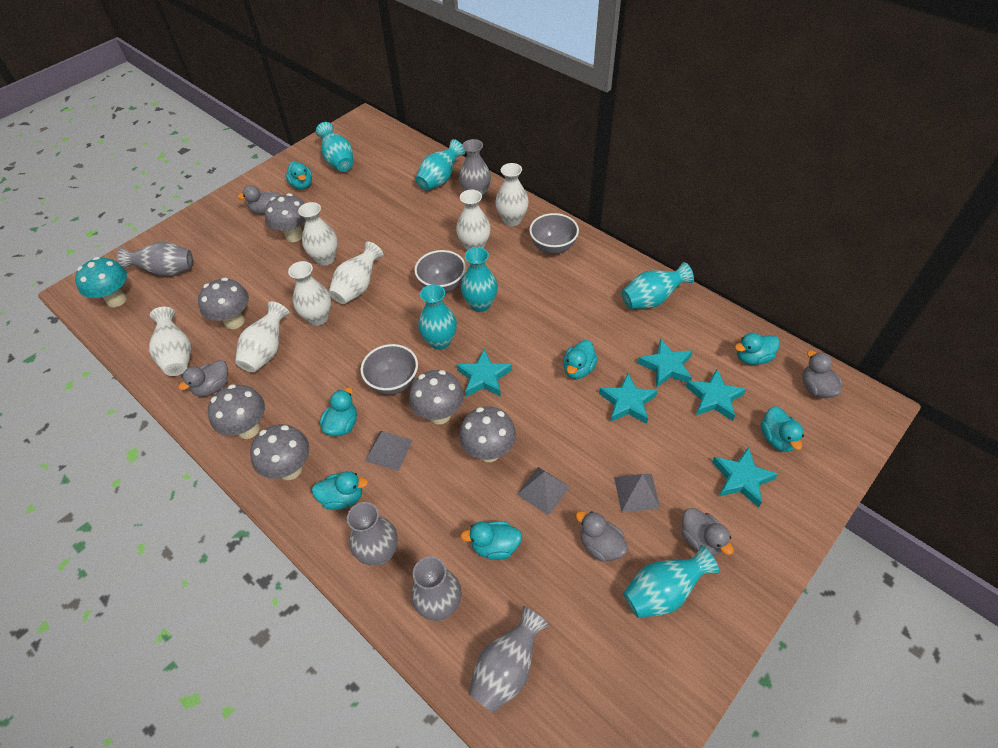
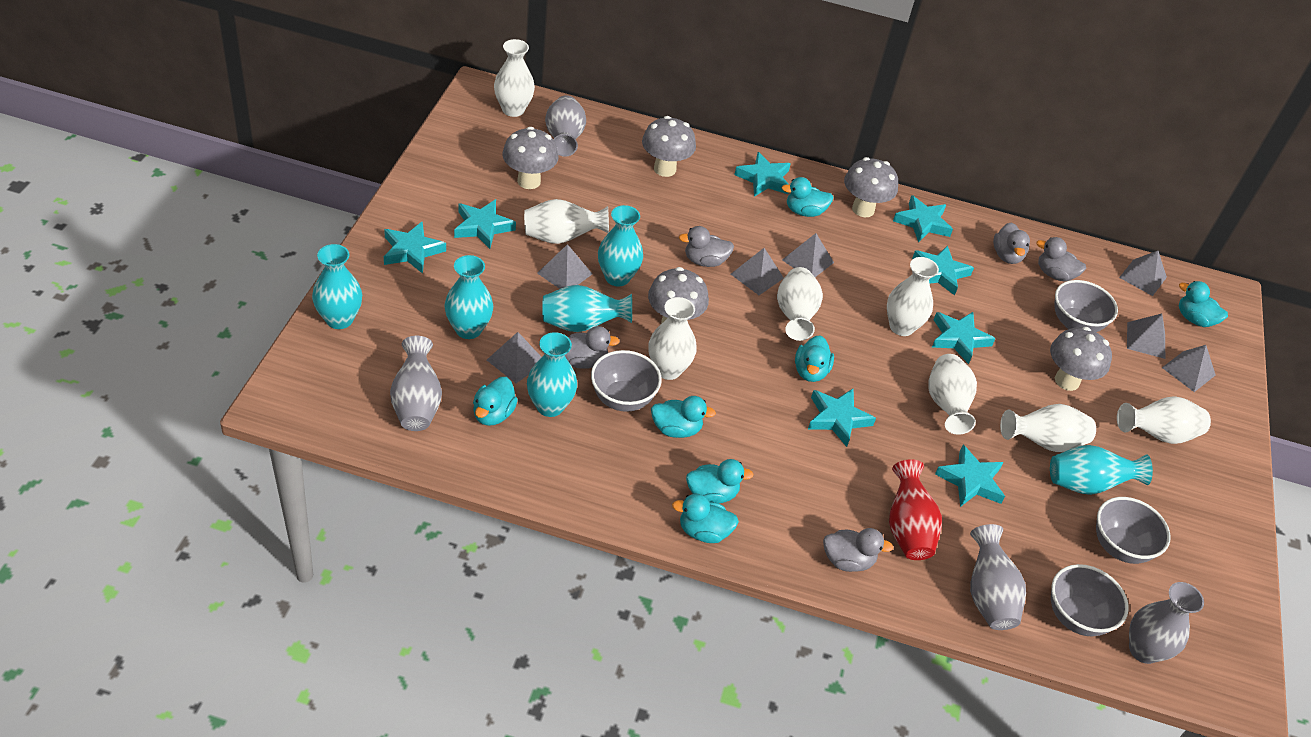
grey bowl: 3 -> 4
grey mushroom: 6 -> 5
grey pyramid: 3 -> 7
grey vase: 5 -> 4
red vase: 0 -> 1
turquoise mushroom: 1 -> 0
turquoise star: 5 -> 8
white vase: 7 -> 8

